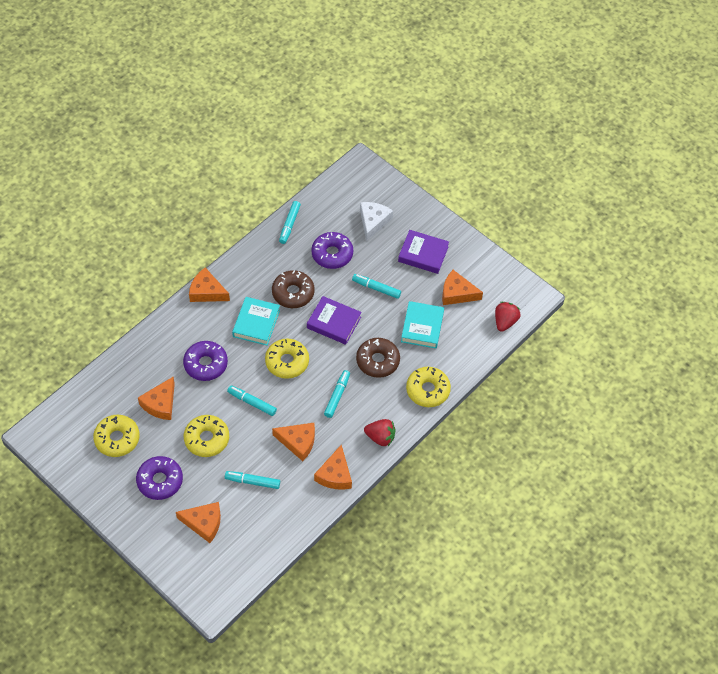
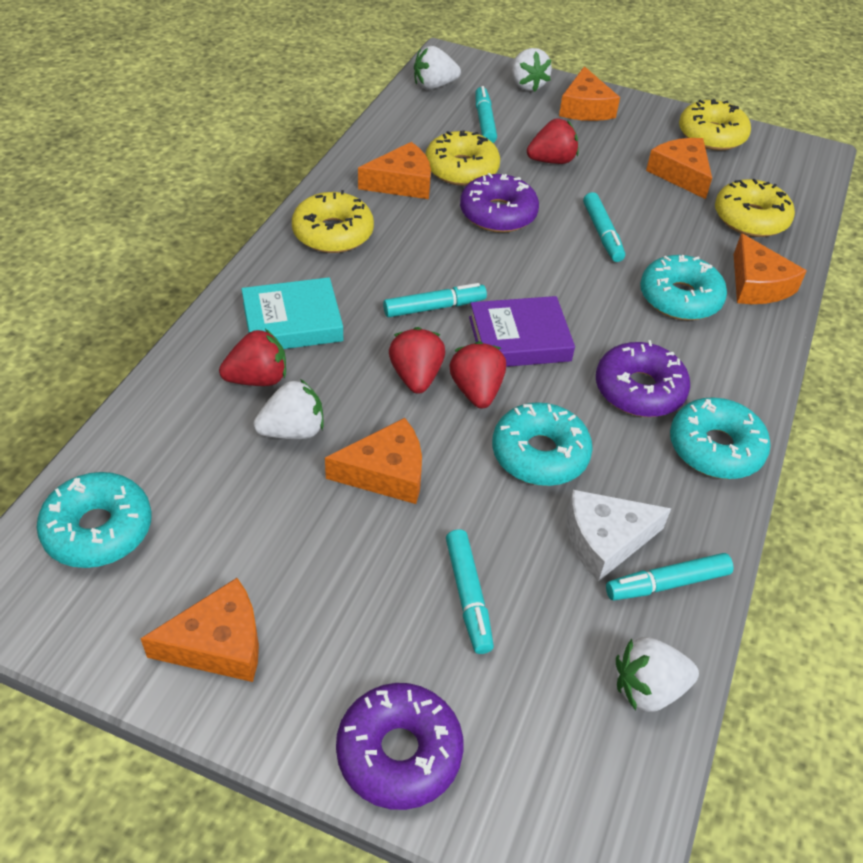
brown donut: 2 -> 0
purple book: 2 -> 1
red strawberry: 2 -> 4
turquoise book: 2 -> 1
turquoise donut: 0 -> 4
white strawberry: 0 -> 4

